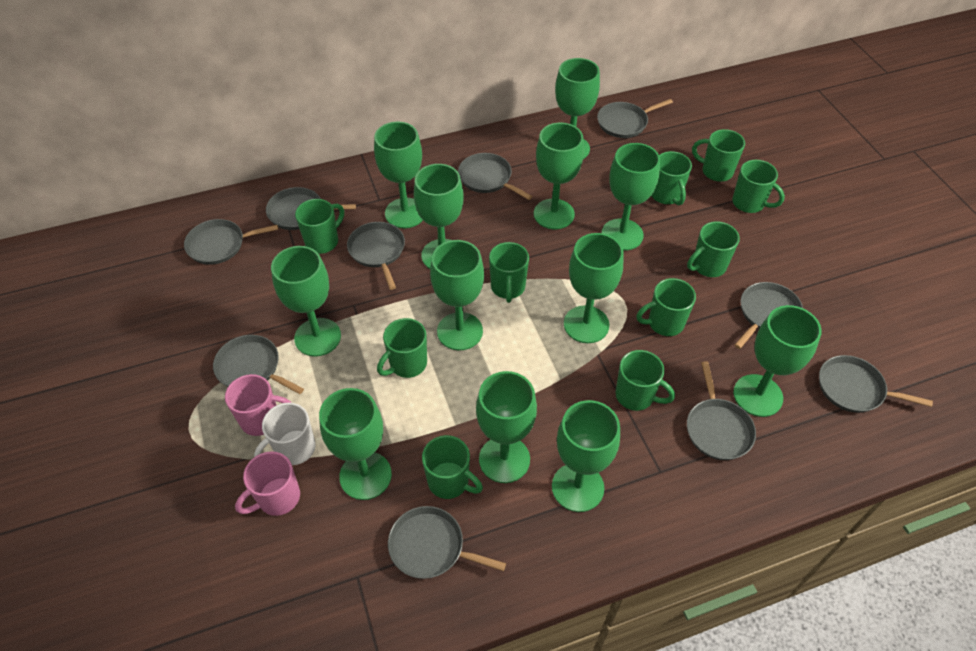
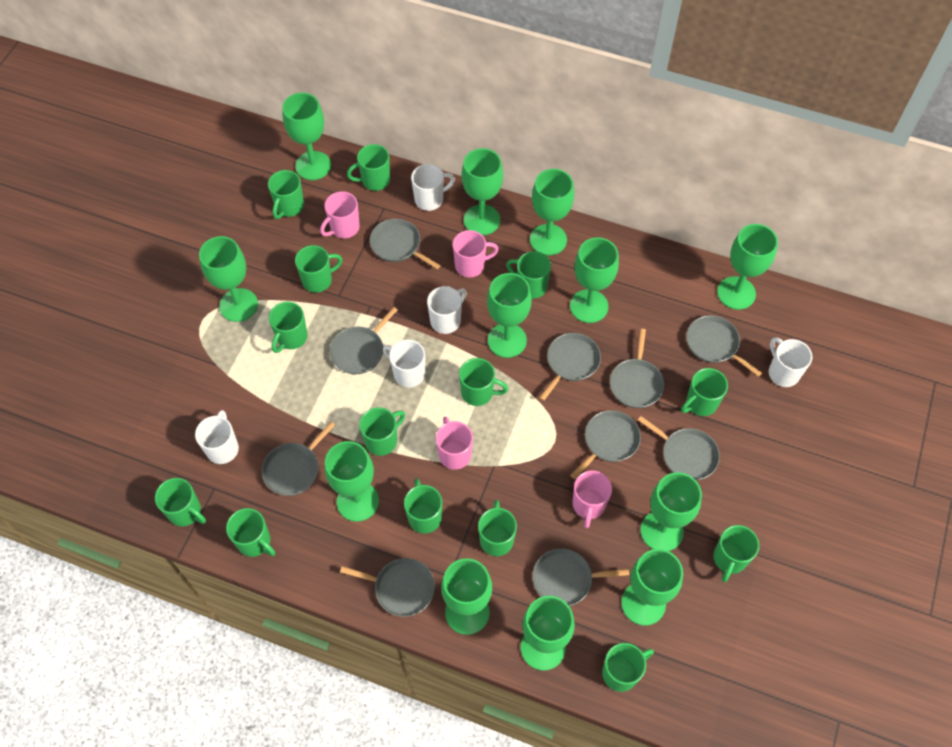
green mug: 10 -> 14
pink mug: 2 -> 4
white mug: 1 -> 5

